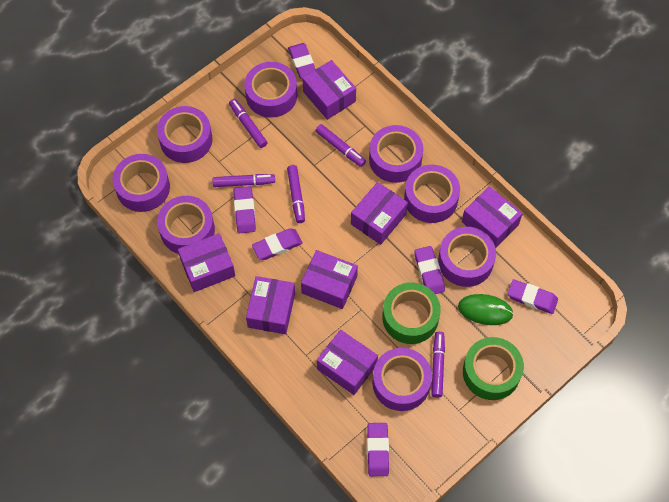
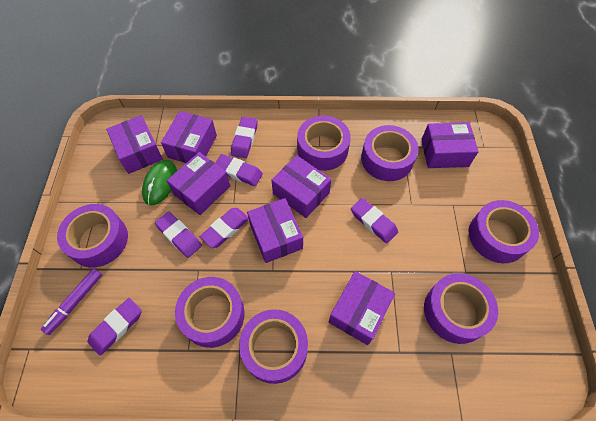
green tape: 2 -> 0
purple marker: 5 -> 1
purple tape: 8 -> 7

